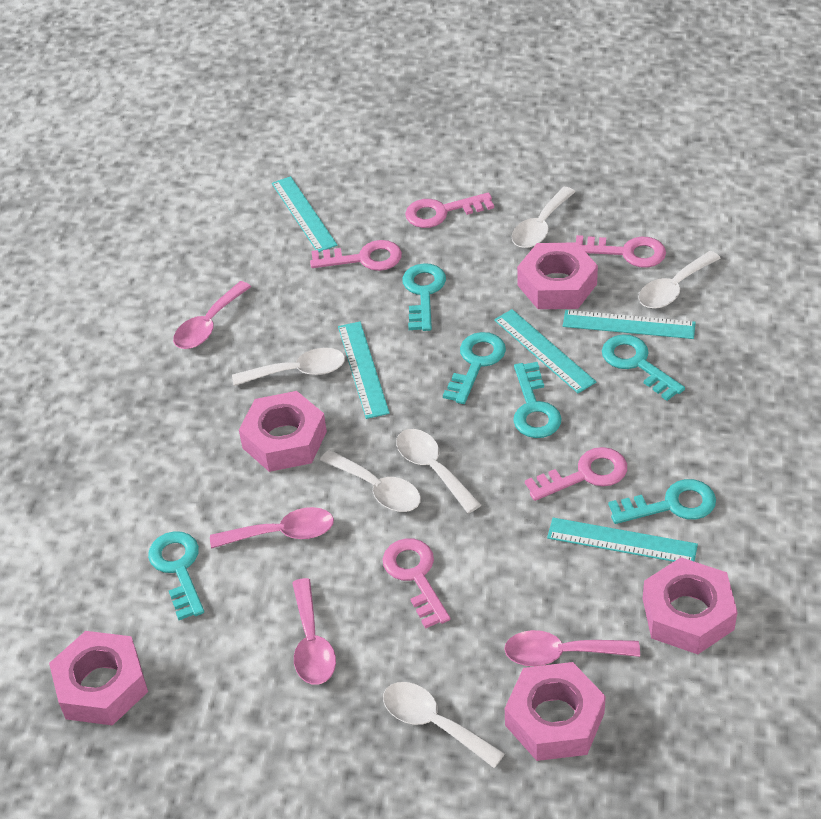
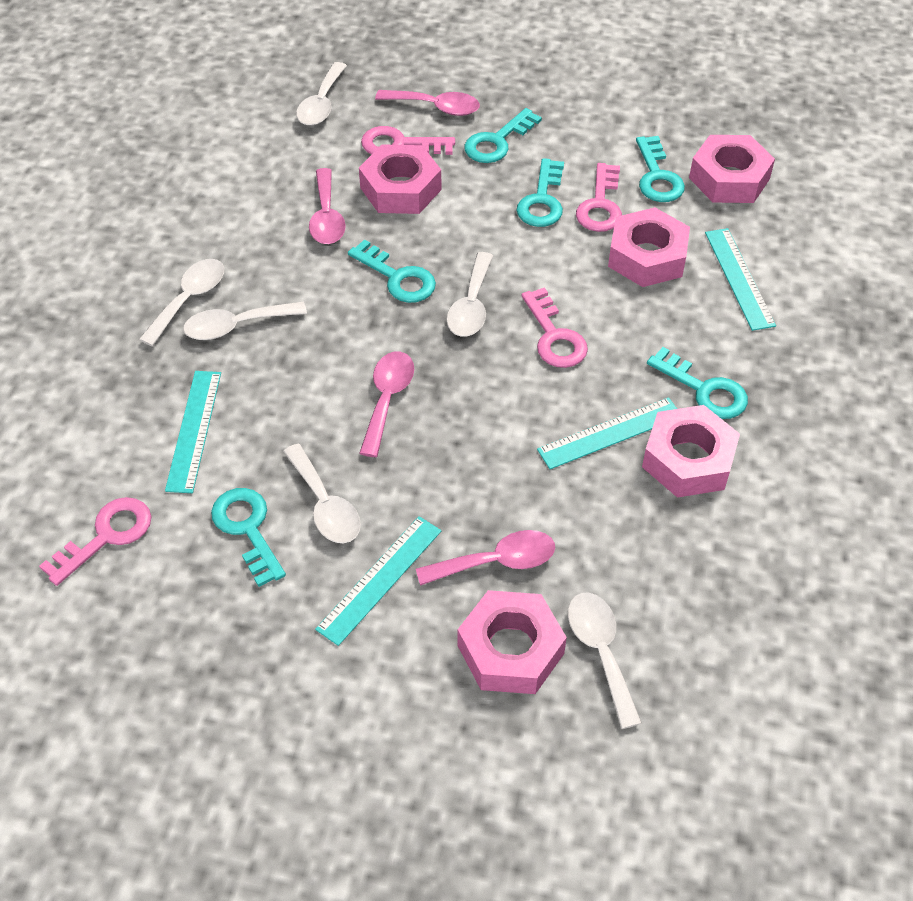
pink key: 5 -> 4
turquoise ruler: 5 -> 4

